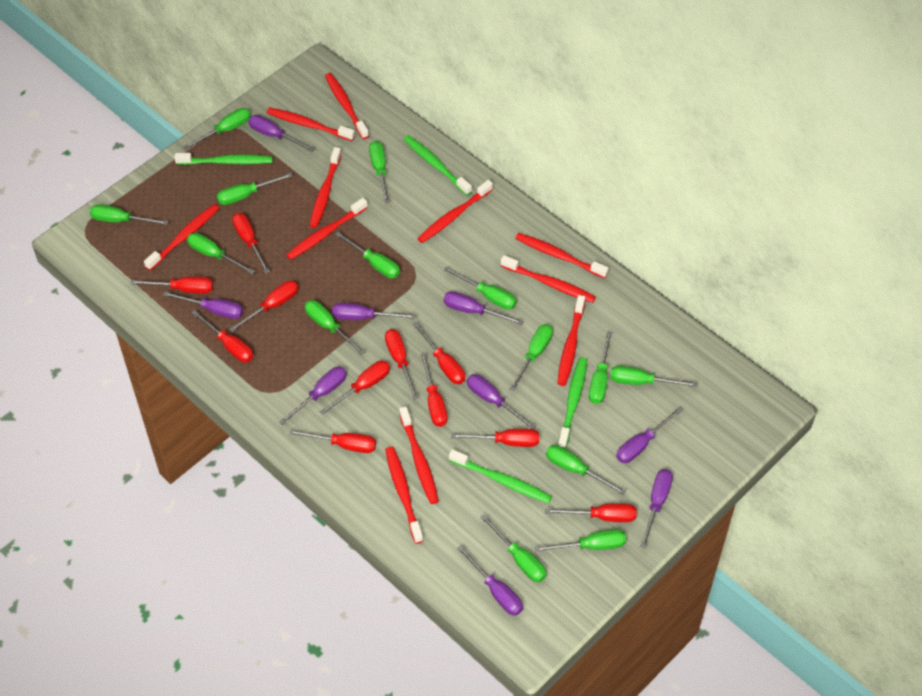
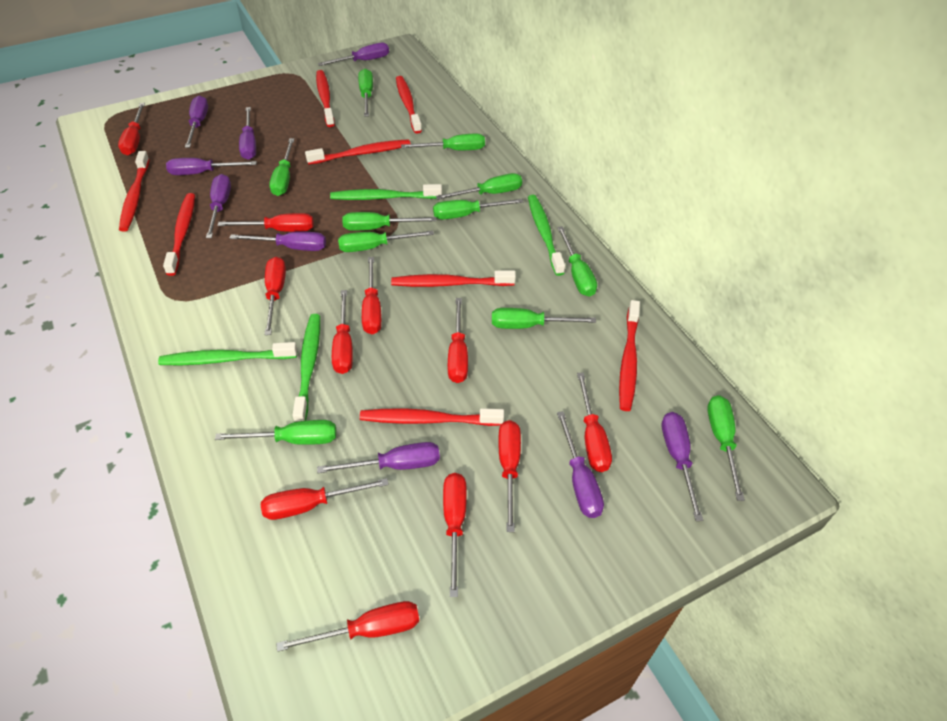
green screwdriver: 14 -> 11
red toothbrush: 11 -> 8

